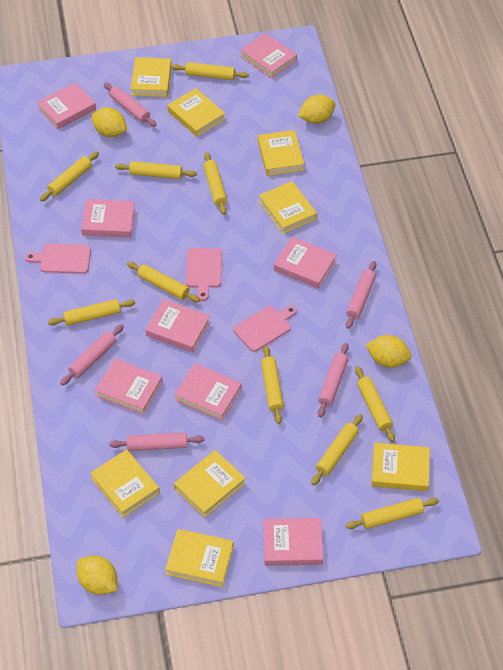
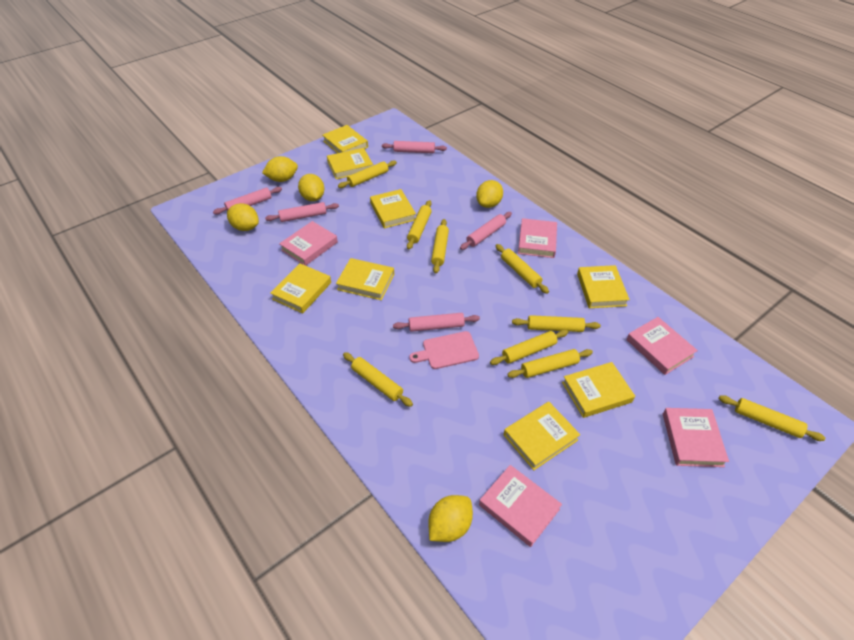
pink book: 8 -> 5
pink cutting board: 3 -> 1
yellow lemon: 4 -> 5
yellow rolling pin: 10 -> 9

